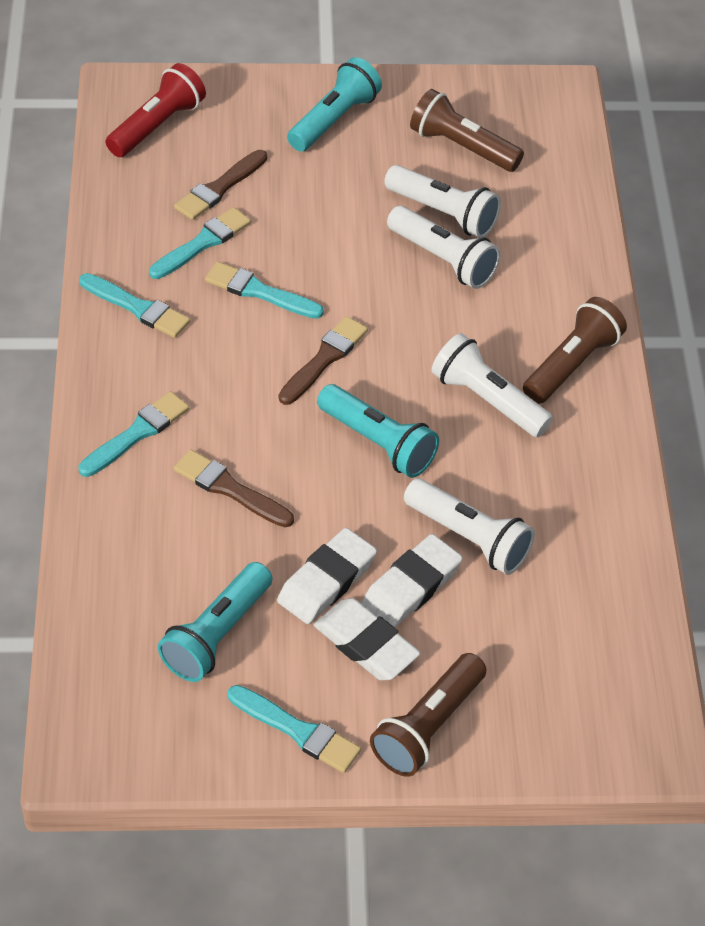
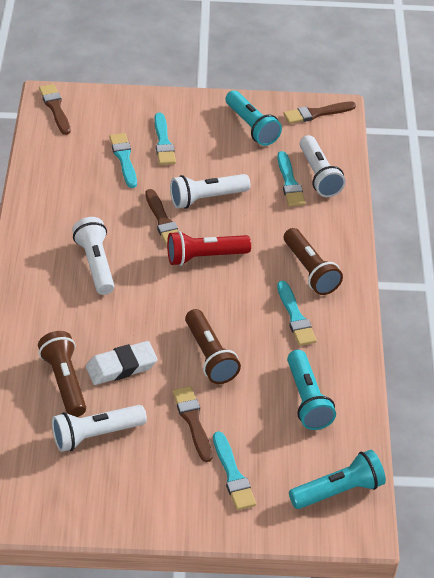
brown brush: 3 -> 4
white eraser: 3 -> 1

